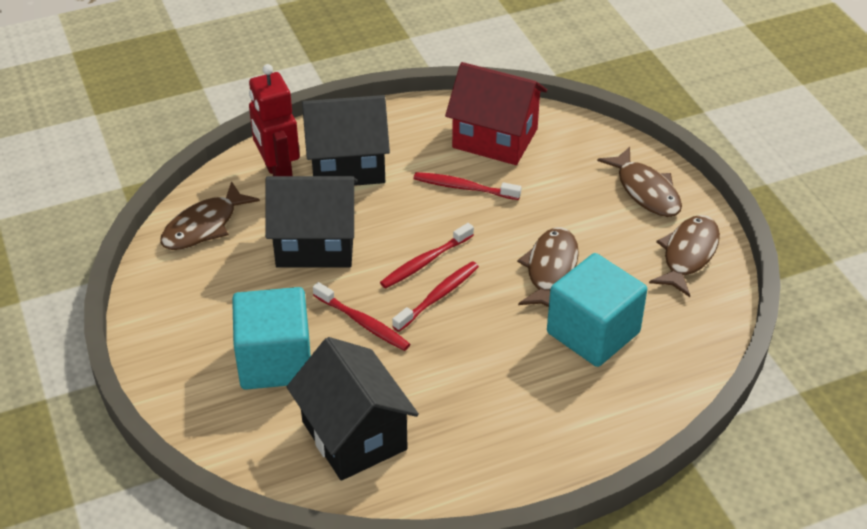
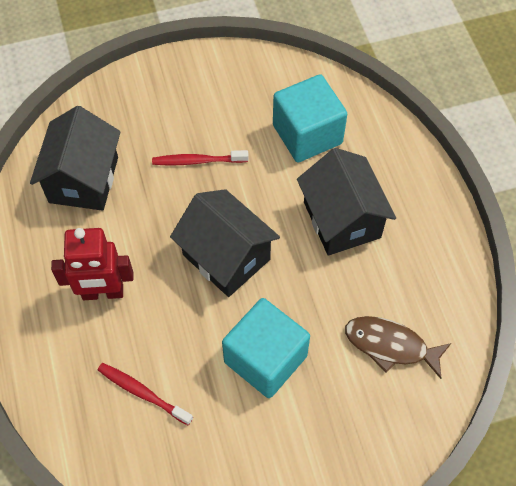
brown fish: 4 -> 1
red house: 1 -> 0
red toothbrush: 4 -> 2

